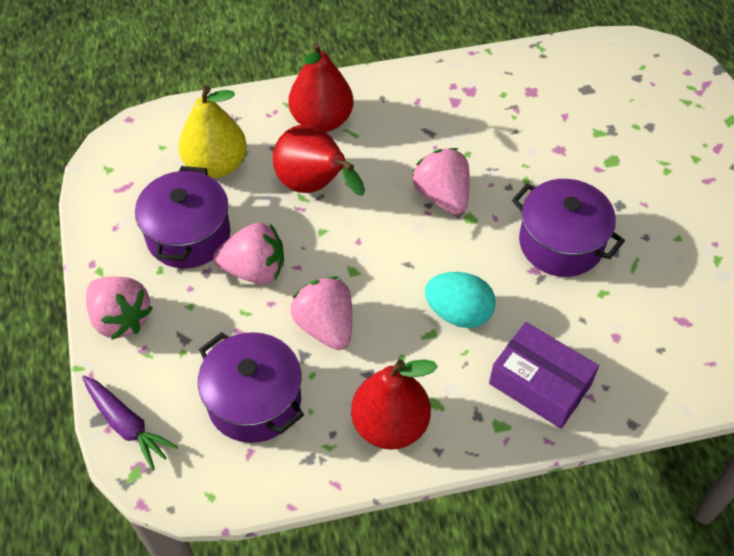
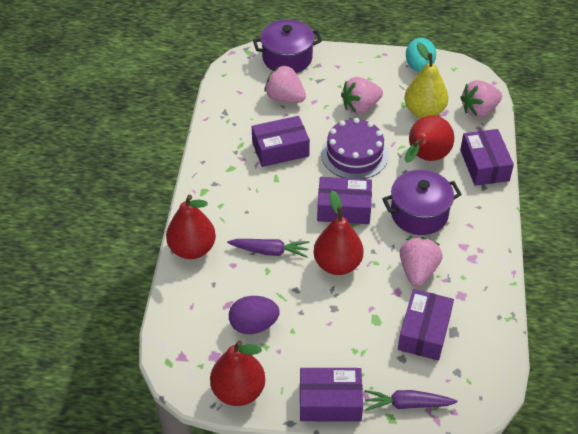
purple box: 1 -> 5
purple cake: 0 -> 1
purple carrot: 1 -> 2
purple egg: 0 -> 1
purple pot: 3 -> 2
red pear: 3 -> 4

